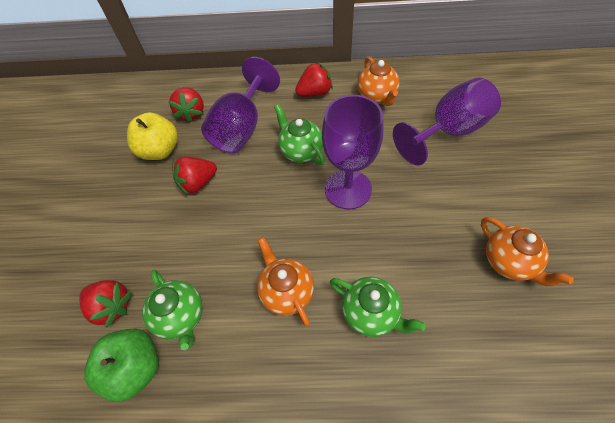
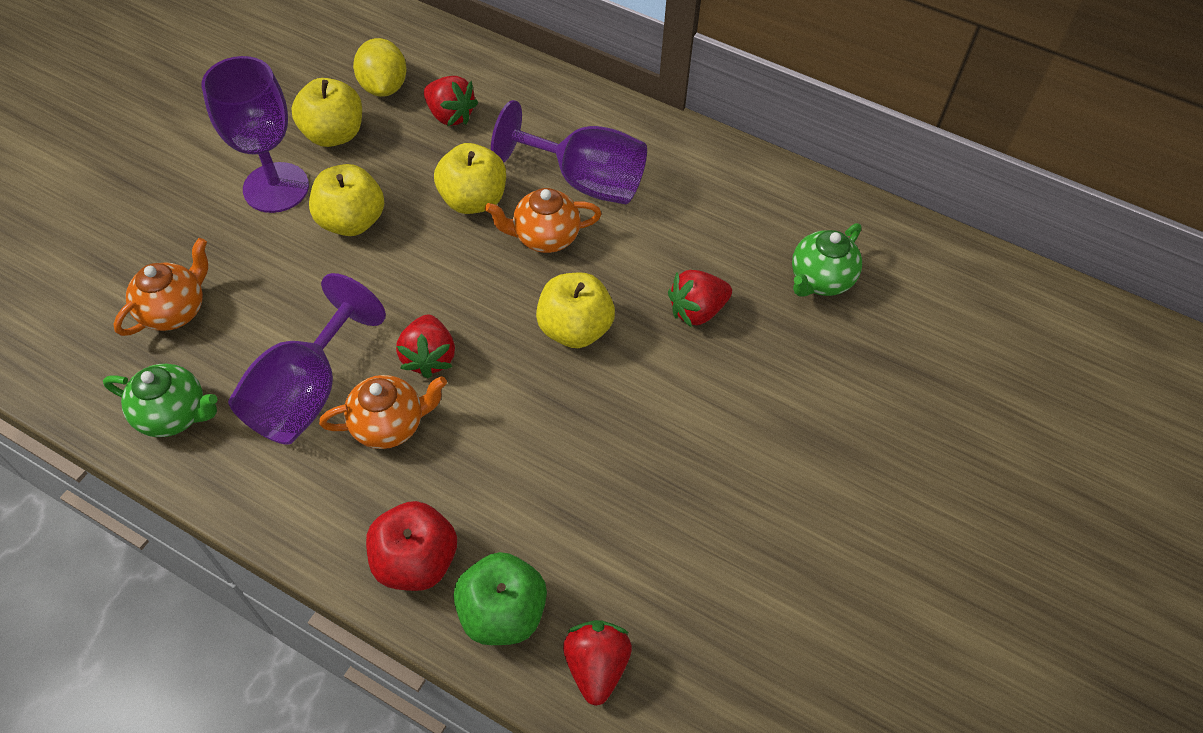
green teapot: 3 -> 2
red apple: 0 -> 1
yellow apple: 1 -> 4
yellow lemon: 0 -> 1

